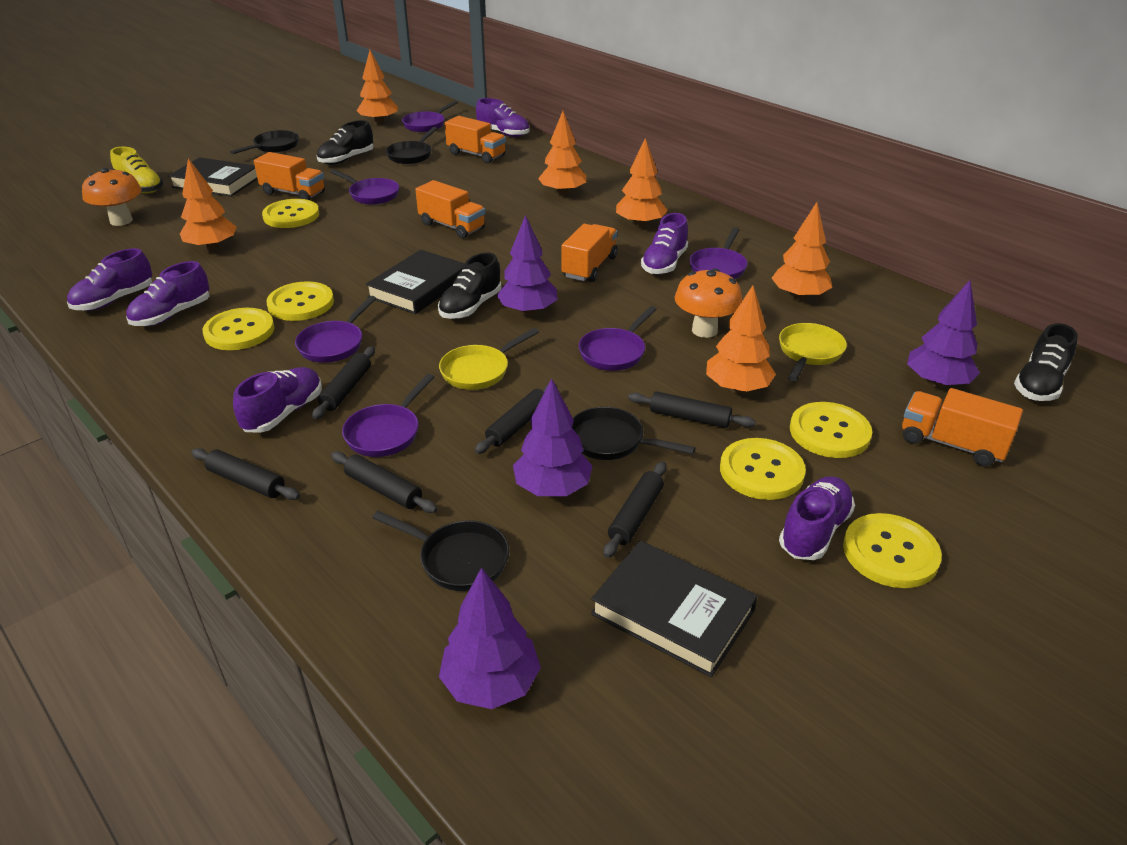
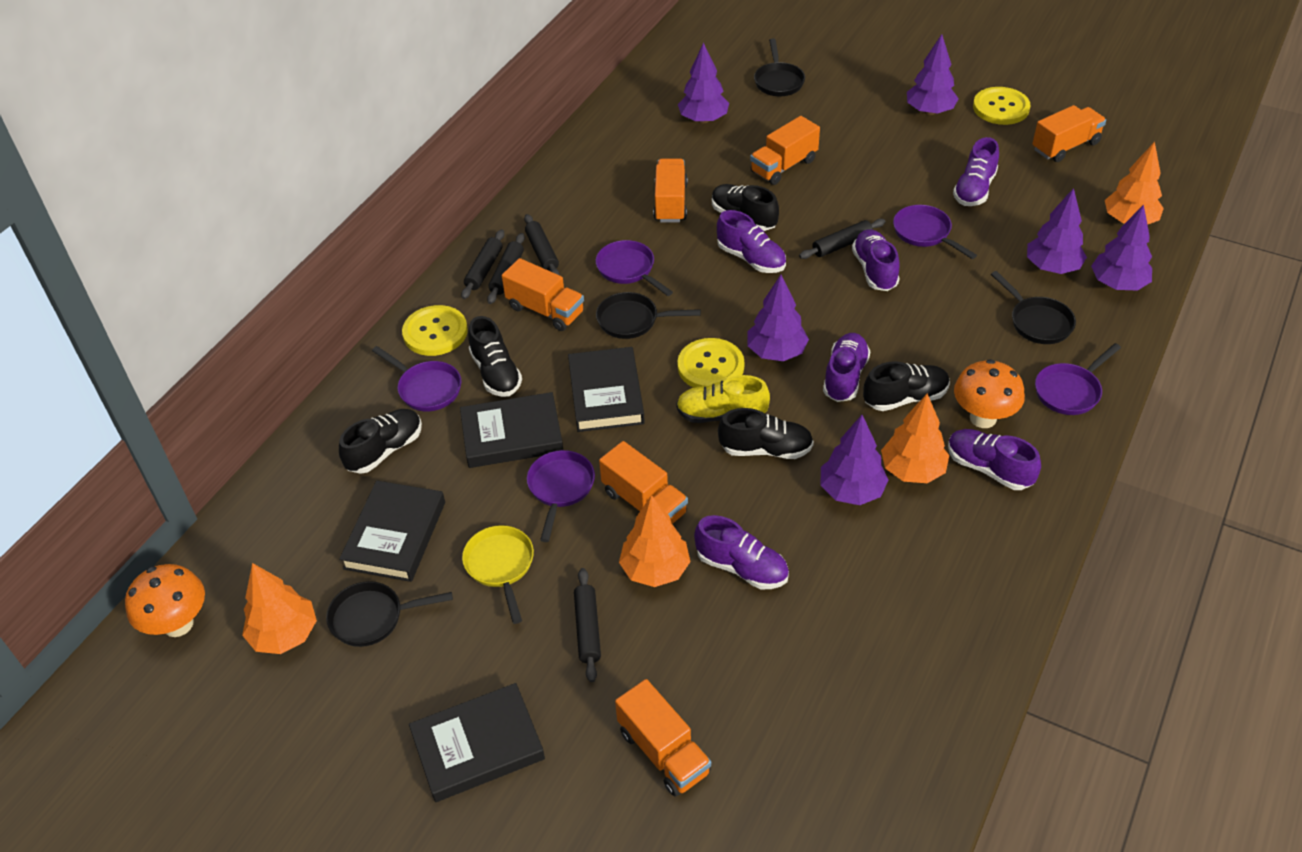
black book: 3 -> 4
black rolling pin: 6 -> 5
black shoe: 3 -> 5
orange tree: 6 -> 4
orange truck: 5 -> 6
purple pan: 6 -> 5
purple tree: 4 -> 6
yellow button: 6 -> 3
yellow pan: 2 -> 1

